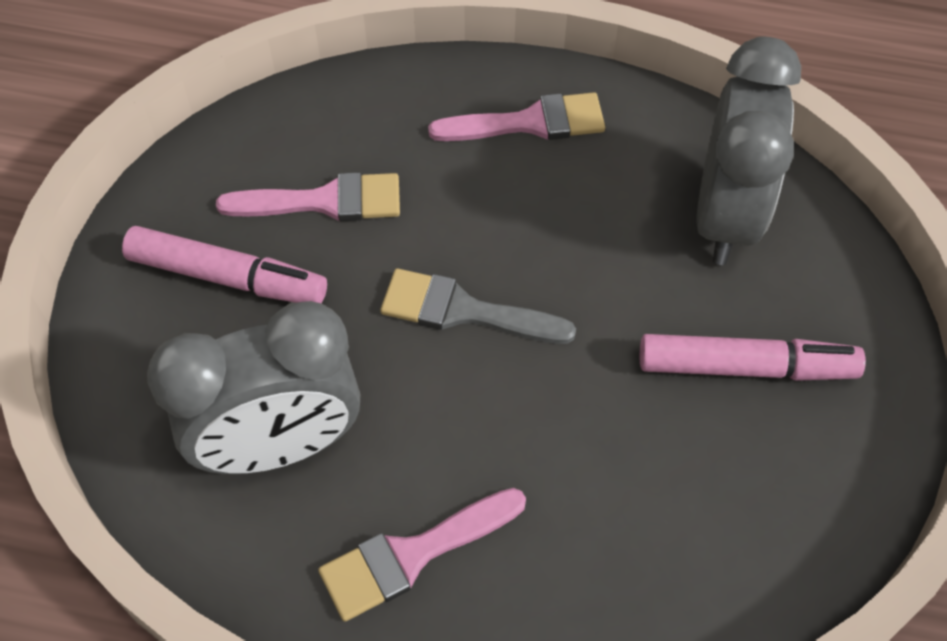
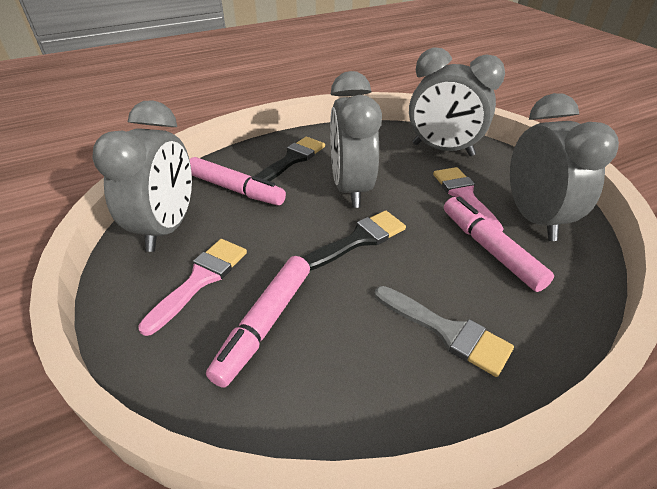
black brush: 0 -> 2
grey clock: 2 -> 4
pink brush: 3 -> 2
pink marker: 2 -> 3

